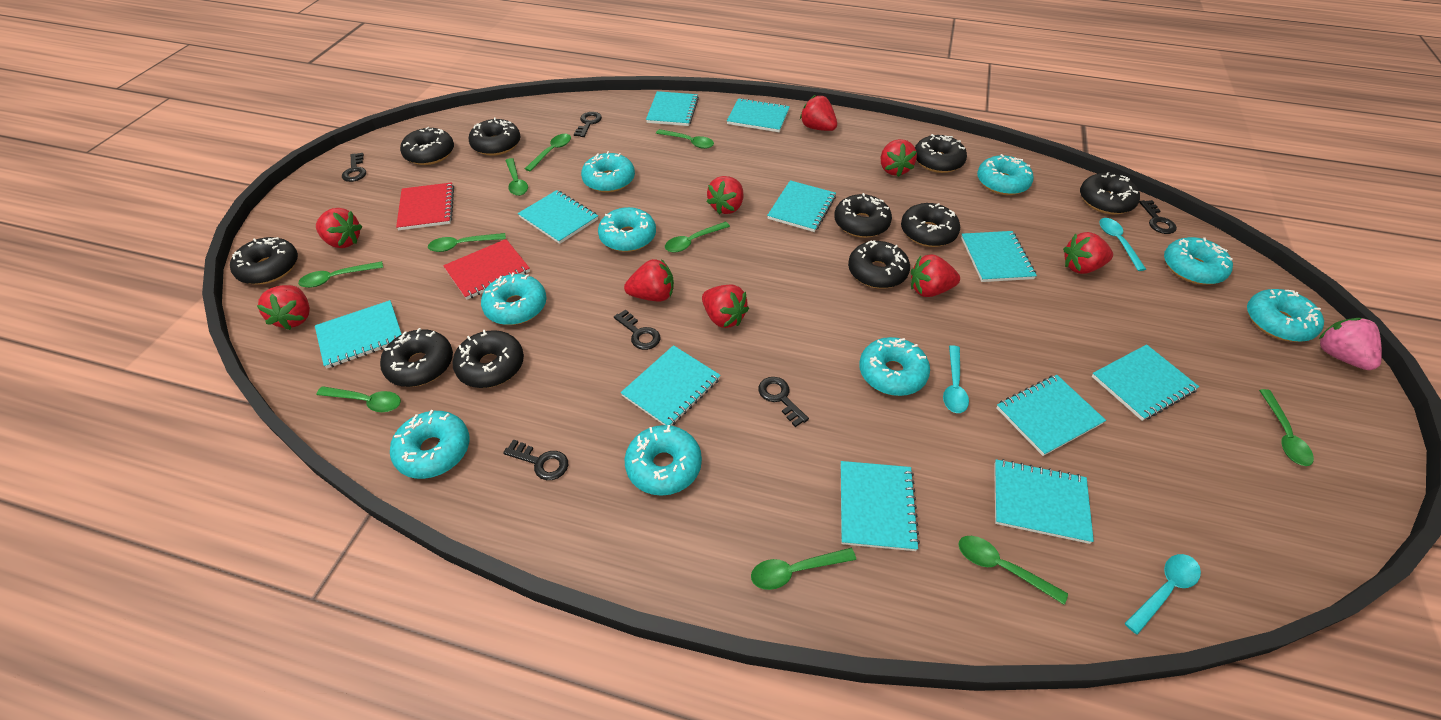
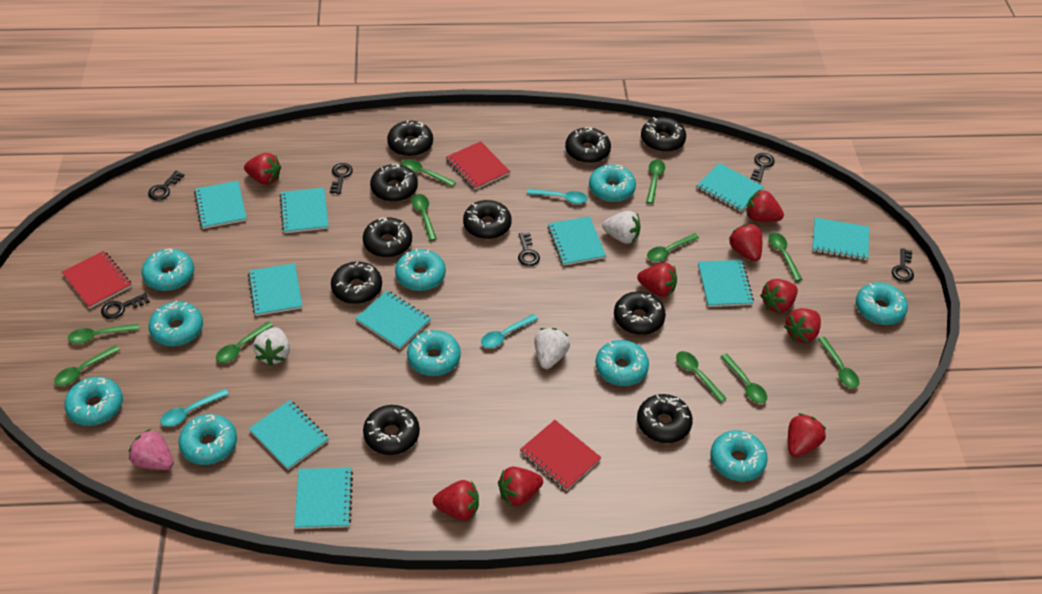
green spoon: 10 -> 11
red notebook: 2 -> 3
turquoise donut: 9 -> 10
turquoise notebook: 11 -> 10
white strawberry: 0 -> 3

